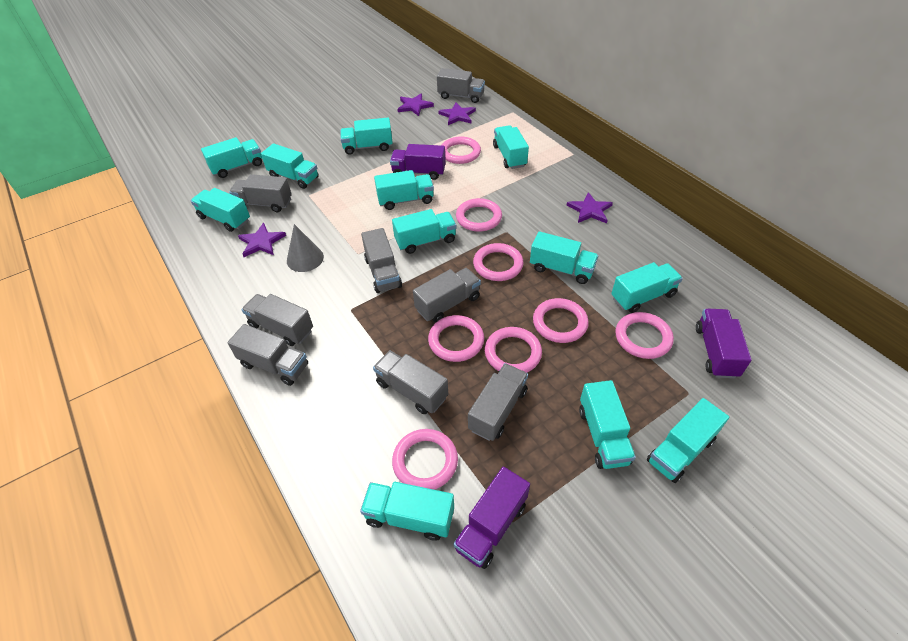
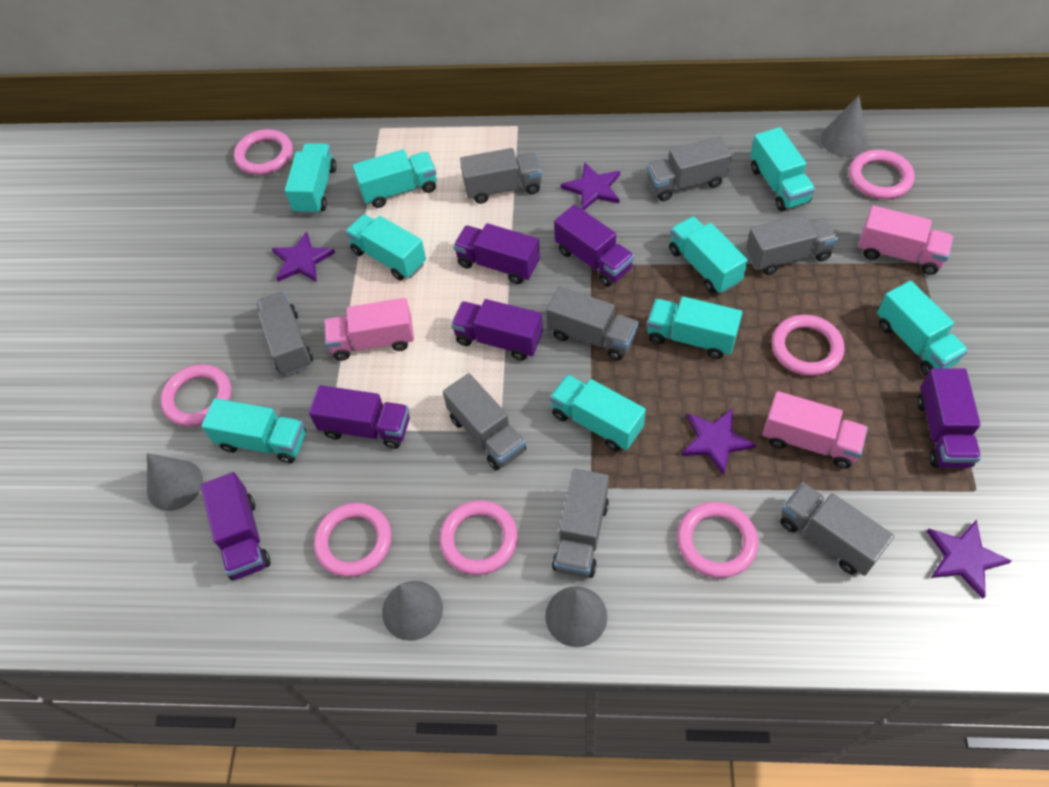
grey cone: 1 -> 4
pink ring: 8 -> 7
pink truck: 0 -> 3
purple truck: 3 -> 6
turquoise truck: 12 -> 9

